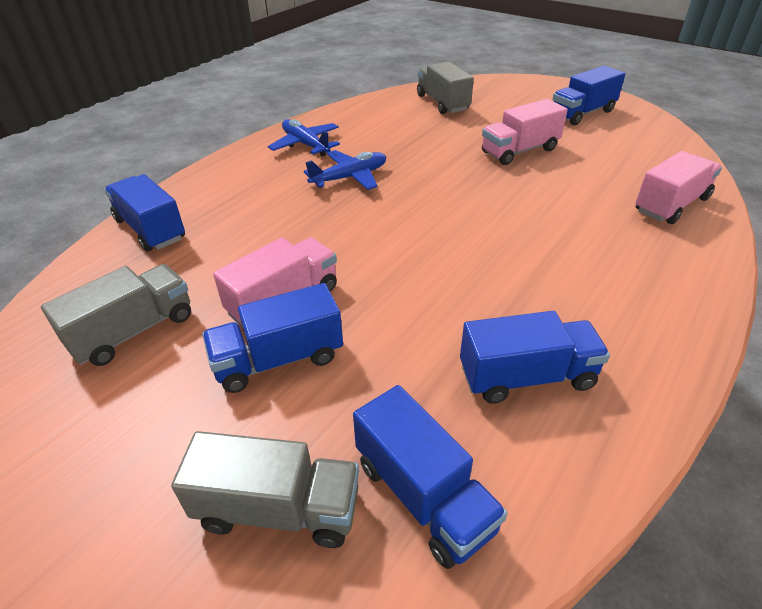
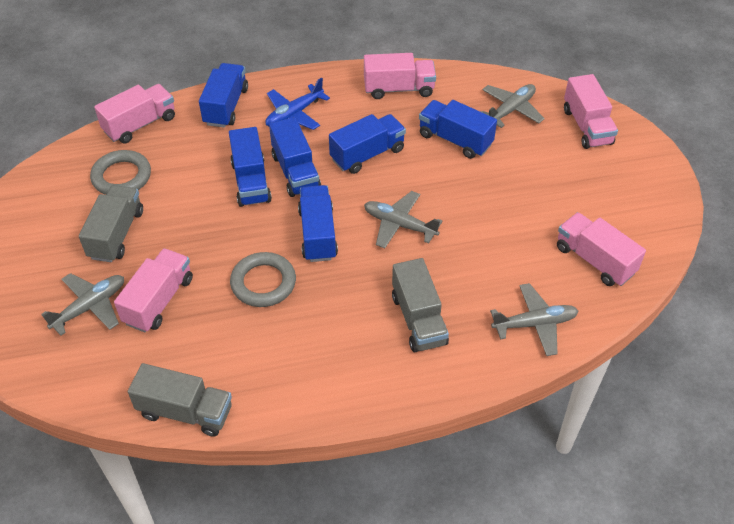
blue plane: 2 -> 1
blue truck: 5 -> 6
grey plane: 0 -> 4
grey ring: 0 -> 2
pink truck: 3 -> 5

